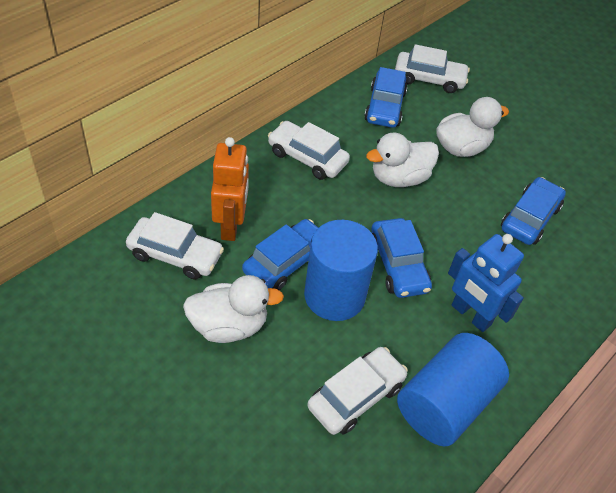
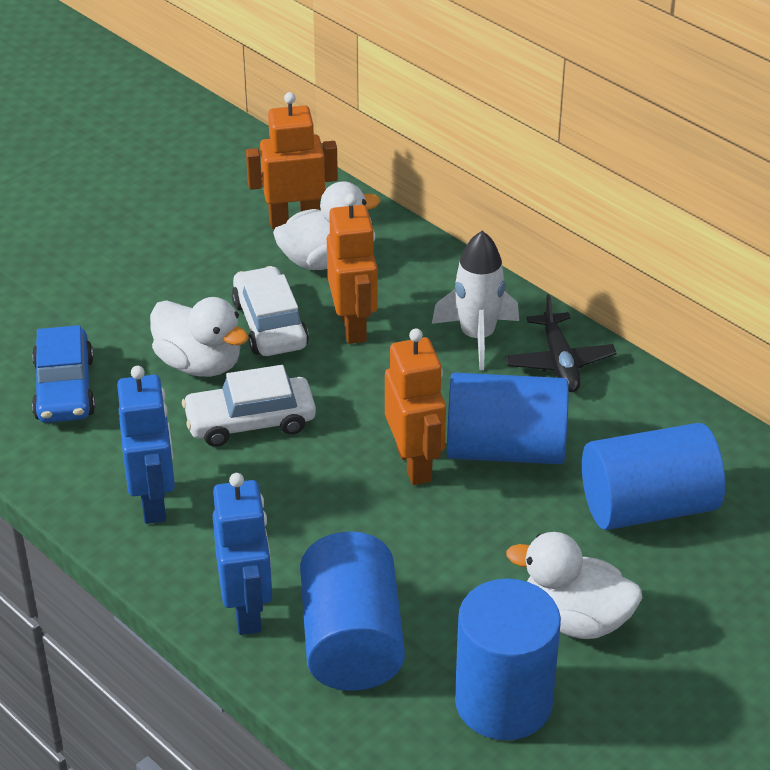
black plane: 0 -> 1
blue car: 4 -> 1
blue cylinder: 2 -> 4
blue robot: 1 -> 2
orange robot: 1 -> 3
white car: 4 -> 2
white rocket: 0 -> 1

